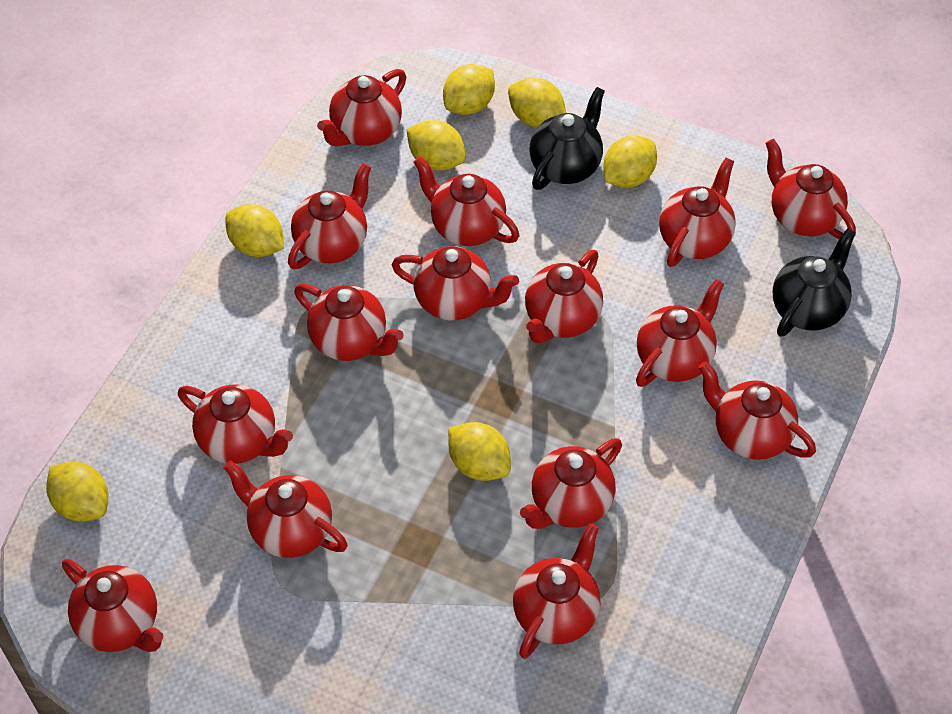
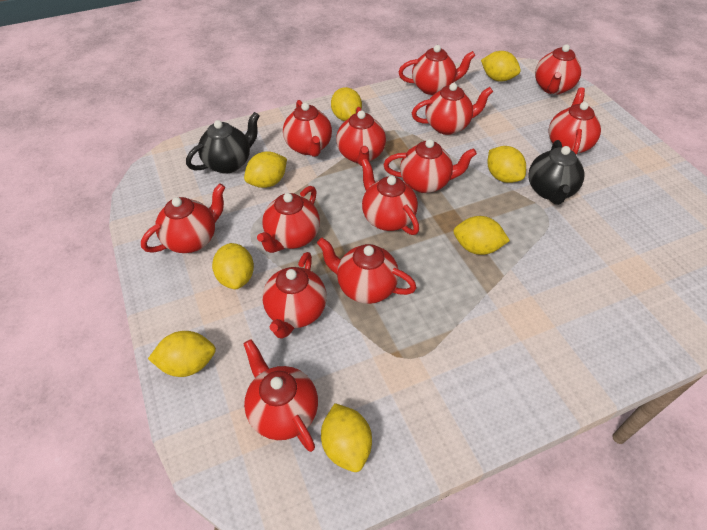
red teapot: 15 -> 13
yellow lemon: 7 -> 8

